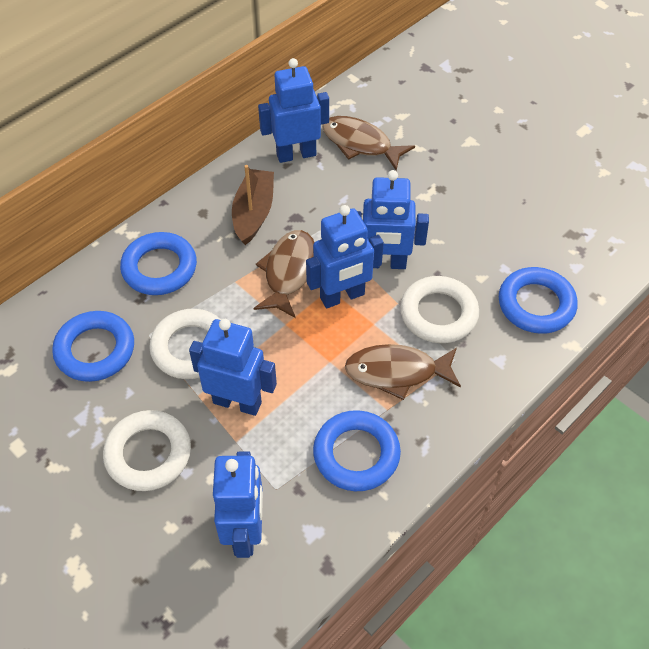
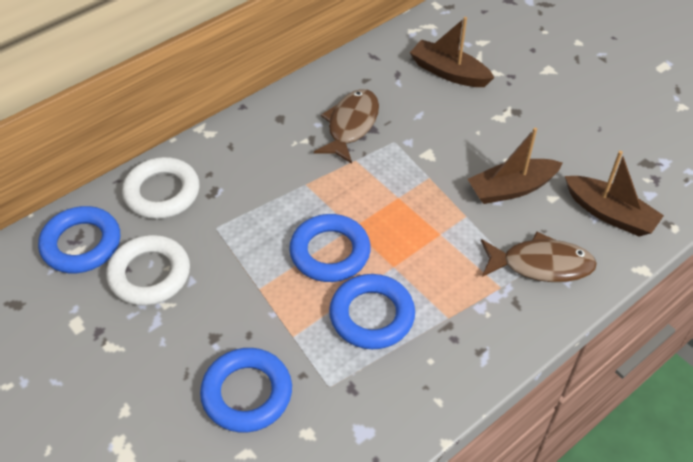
blue robot: 5 -> 0
brown boat: 1 -> 3
brown fish: 3 -> 2
white ring: 3 -> 2

